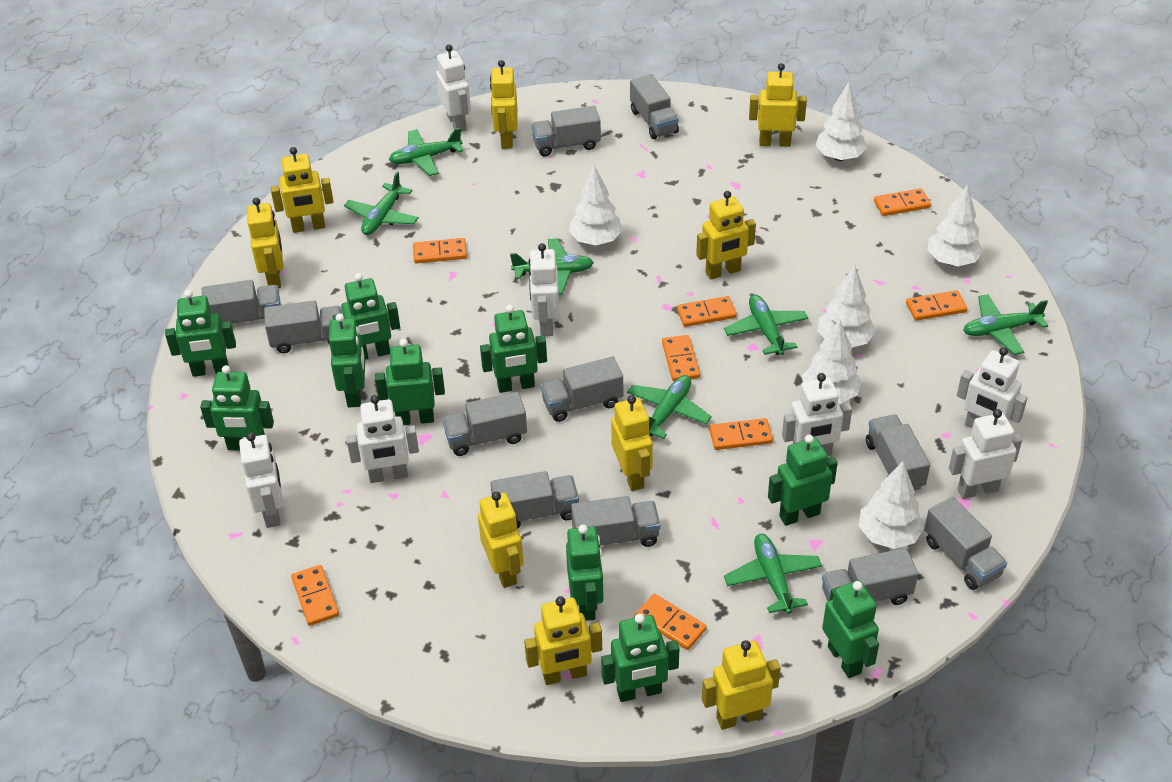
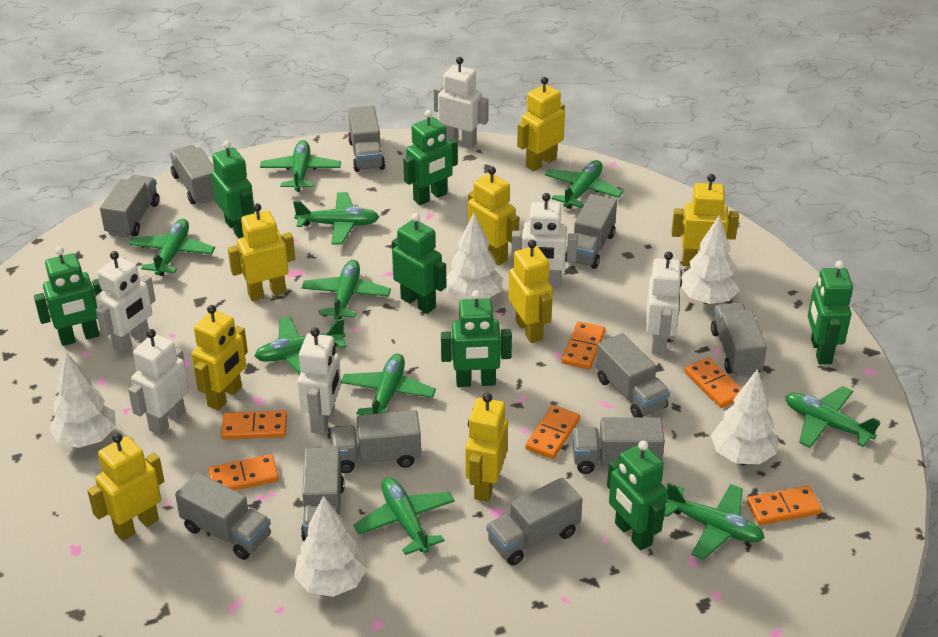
green plane: 7 -> 10
green robot: 10 -> 7
orange domino: 8 -> 6
white robot: 7 -> 6
white tree: 6 -> 5
yellow robot: 9 -> 8

